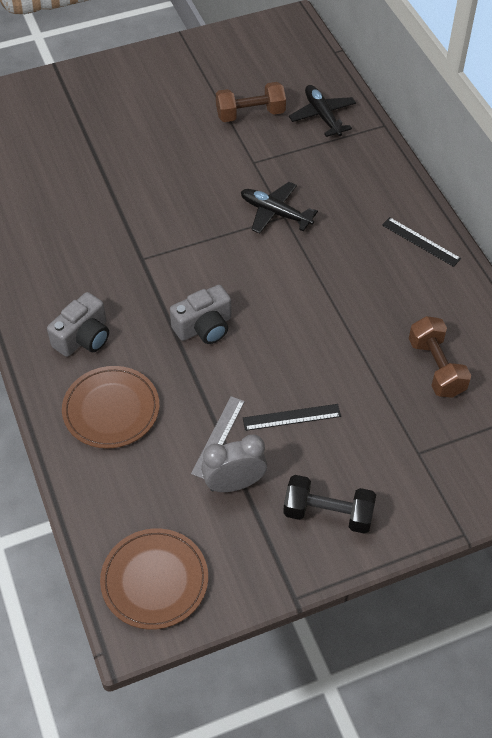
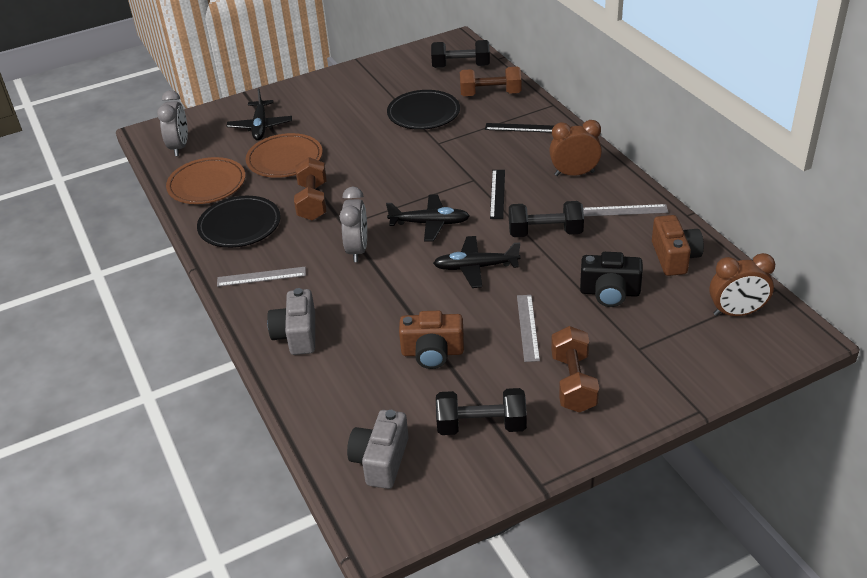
black camera: 0 -> 1
black dumbbell: 1 -> 3
black plane: 2 -> 3
black plate: 0 -> 2
brown camera: 0 -> 2
brown clock: 0 -> 2
brown dumbbell: 2 -> 3
grey clock: 1 -> 2
grey ruler: 1 -> 3

